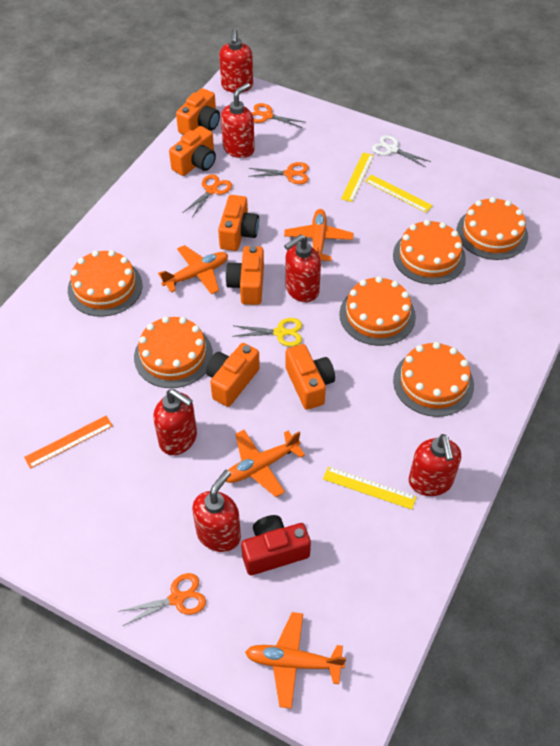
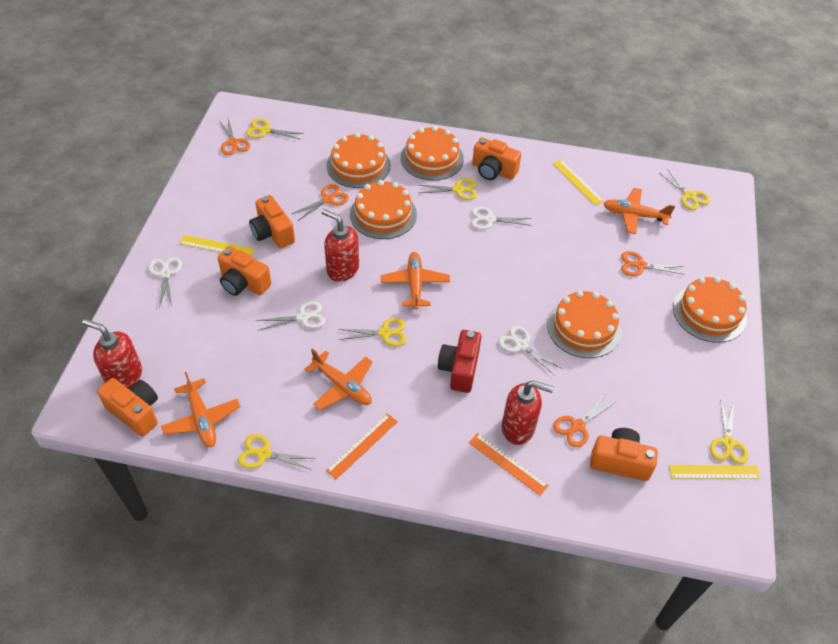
orange cake: 6 -> 5
orange camera: 6 -> 5
orange ruler: 1 -> 2
red soap dispenser: 6 -> 3
white scissors: 1 -> 4
yellow scissors: 1 -> 6

